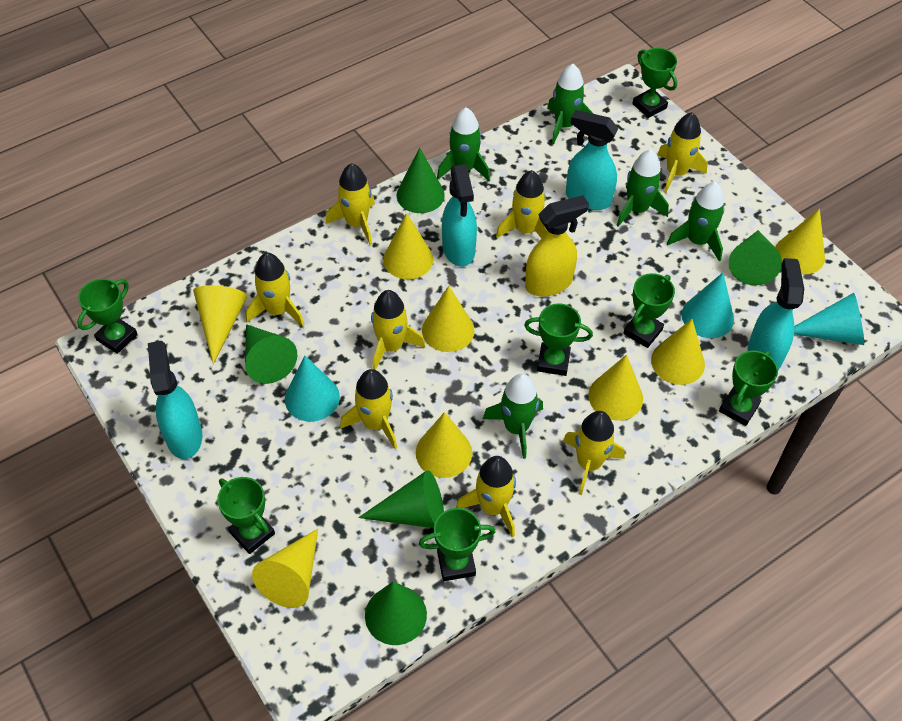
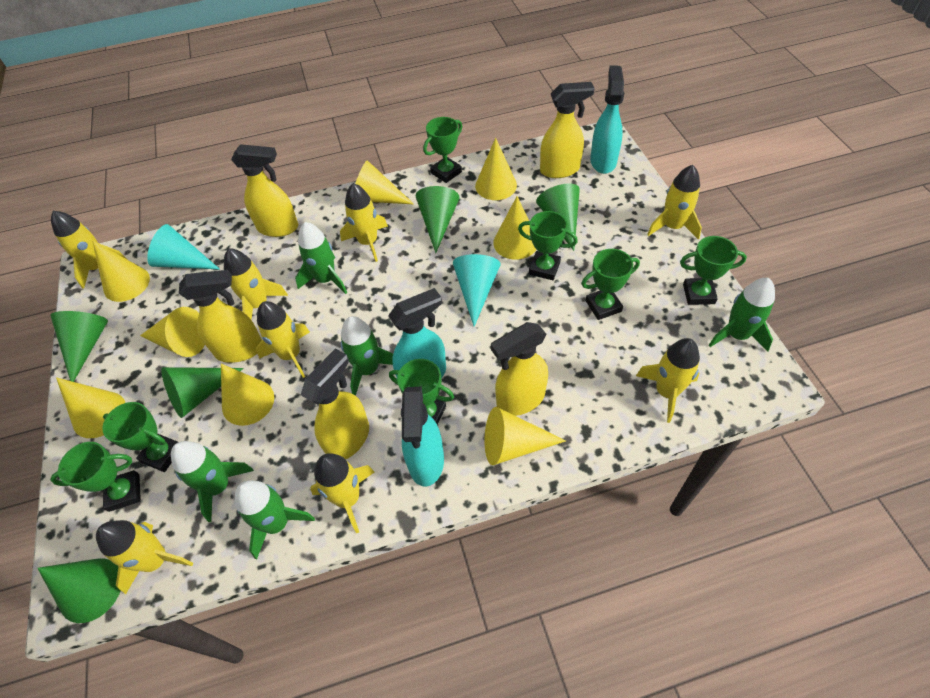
turquoise cone: 3 -> 2
turquoise spray bottle: 4 -> 3
yellow spray bottle: 1 -> 5

